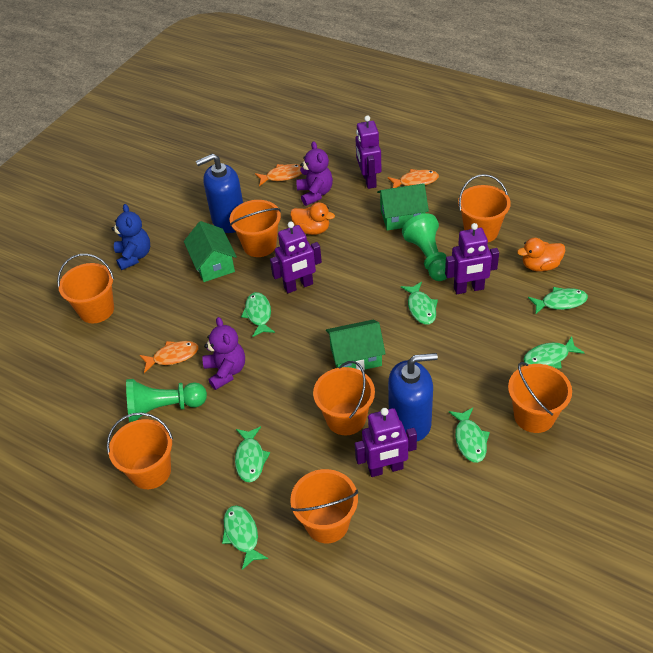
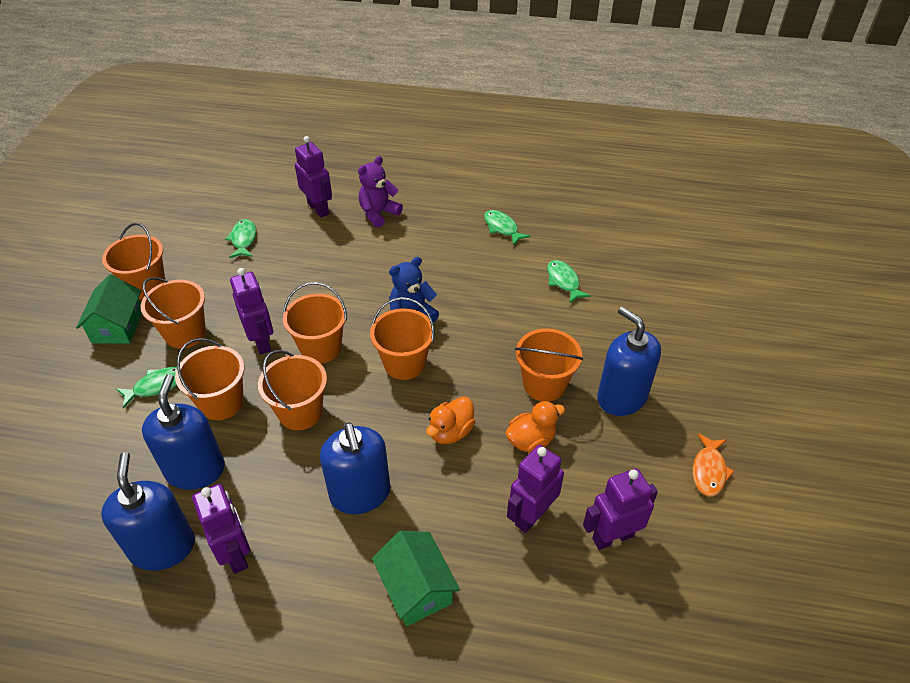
blue soap dispenser: 2 -> 4
green fish: 7 -> 4
green house: 3 -> 2
green pawn: 2 -> 0
orange fish: 3 -> 1
purple robot: 4 -> 5
purple teddy bear: 2 -> 1

